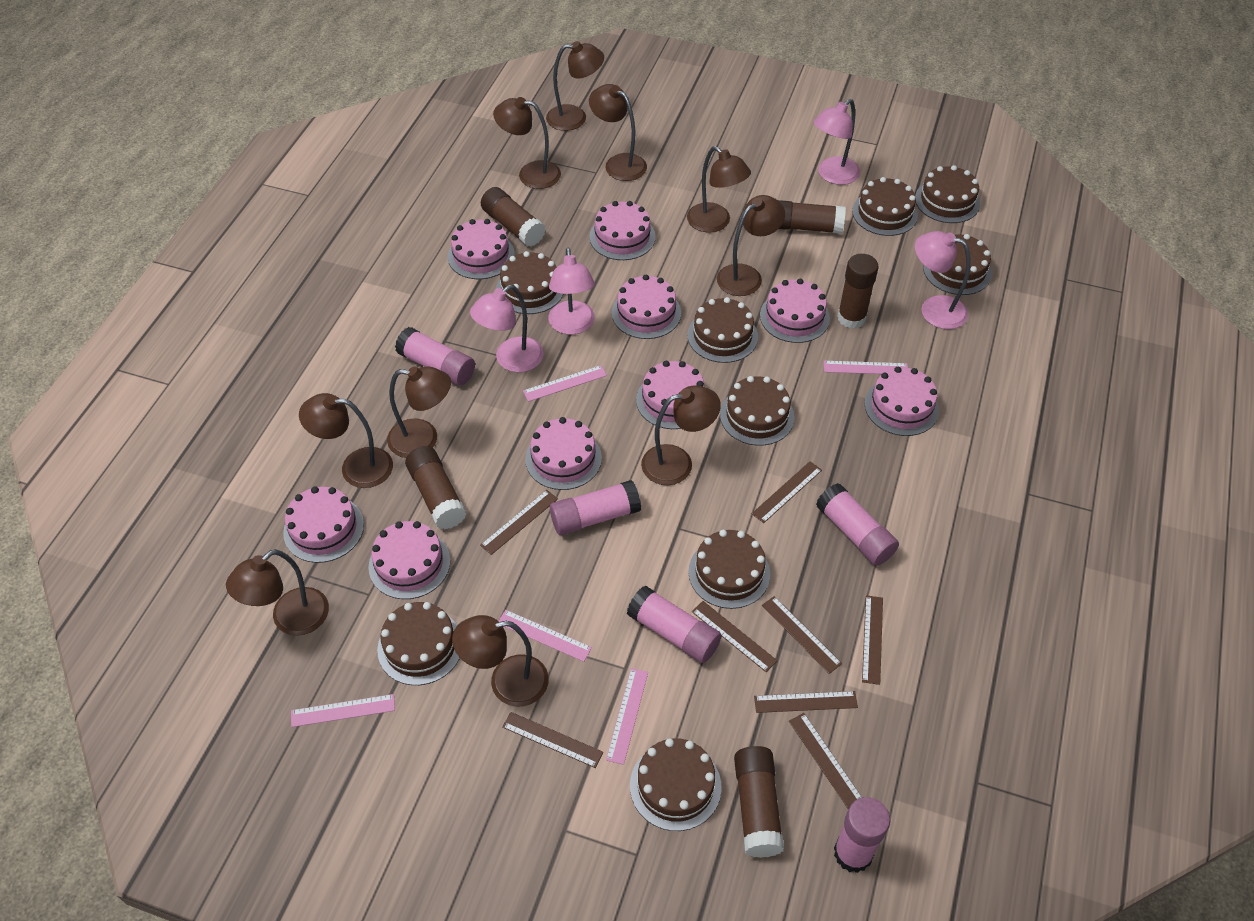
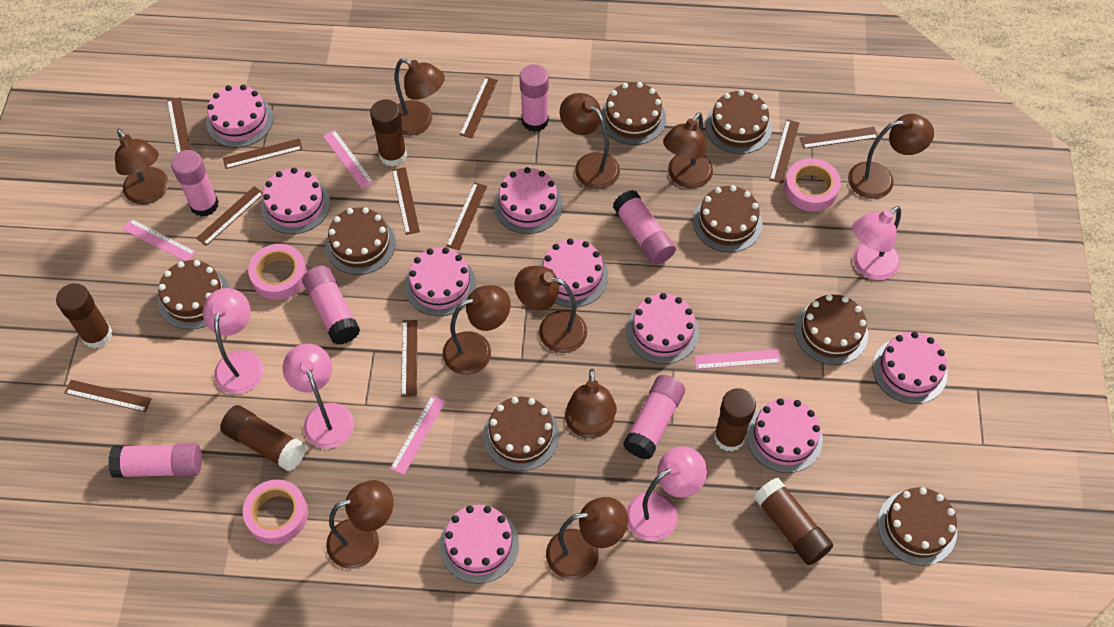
brown cake: 9 -> 8
brown ruler: 8 -> 10
pink glue stick: 5 -> 6
pink ruler: 5 -> 4
pink tape: 0 -> 3

